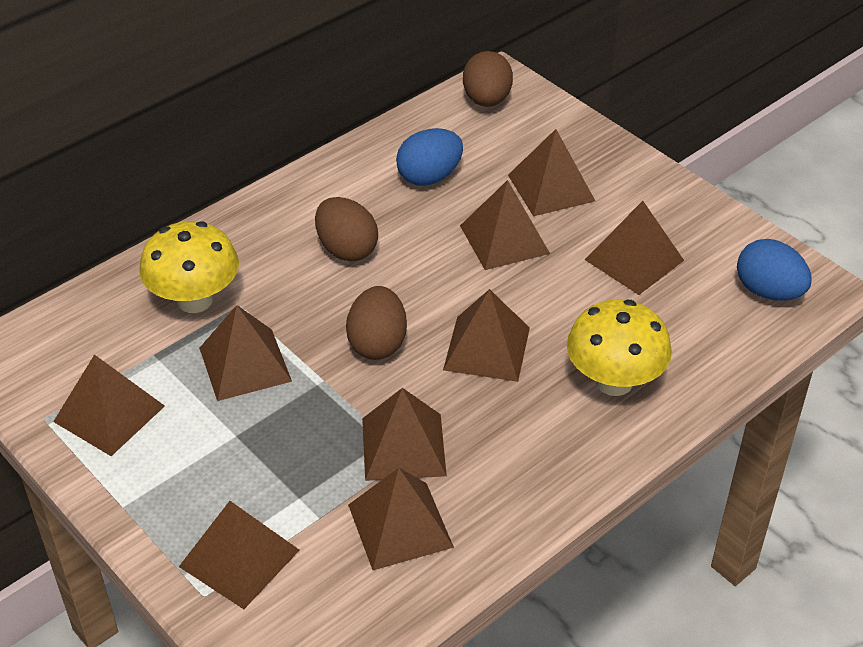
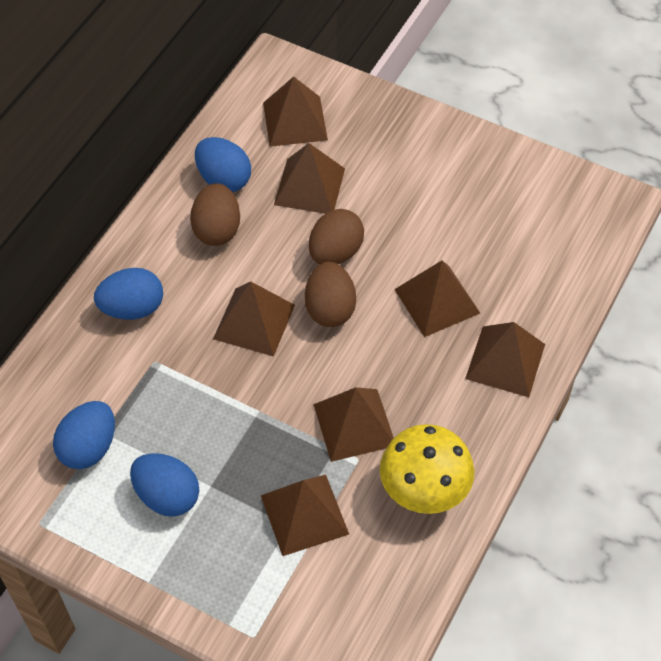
blue egg: 2 -> 4
brown pyramid: 9 -> 7
yellow mushroom: 2 -> 1

